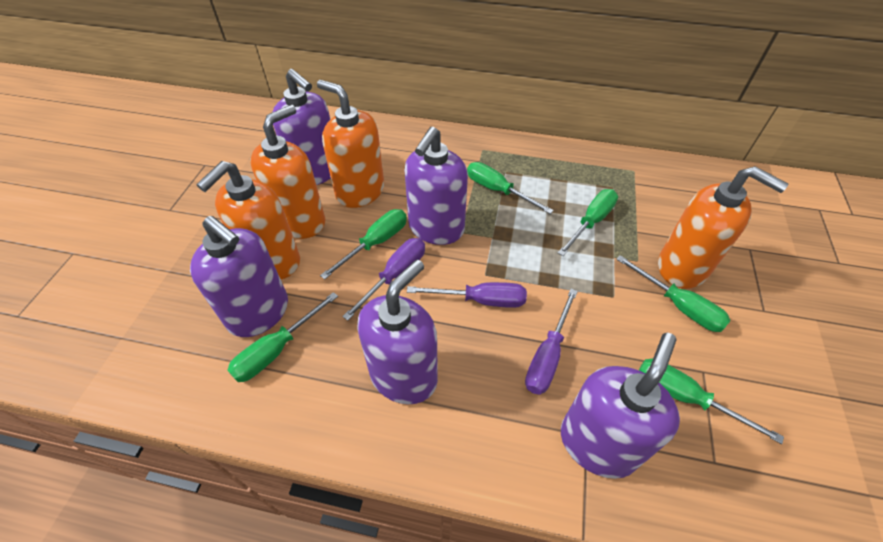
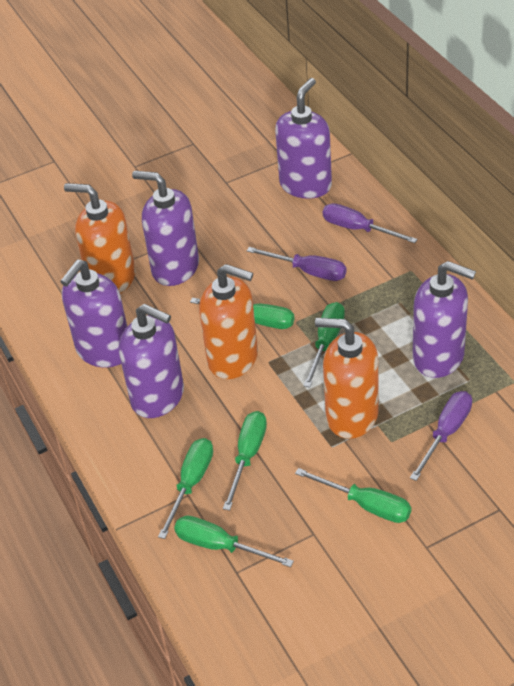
orange soap dispenser: 4 -> 3

